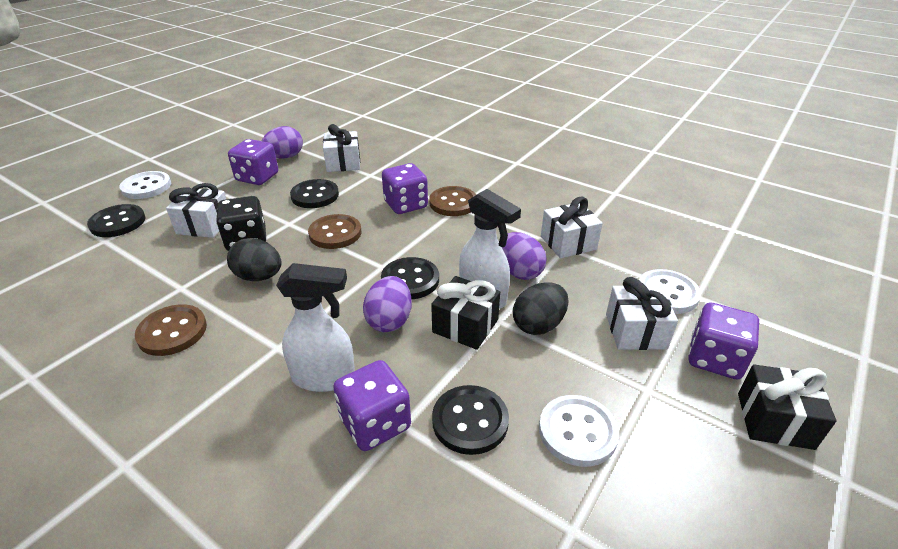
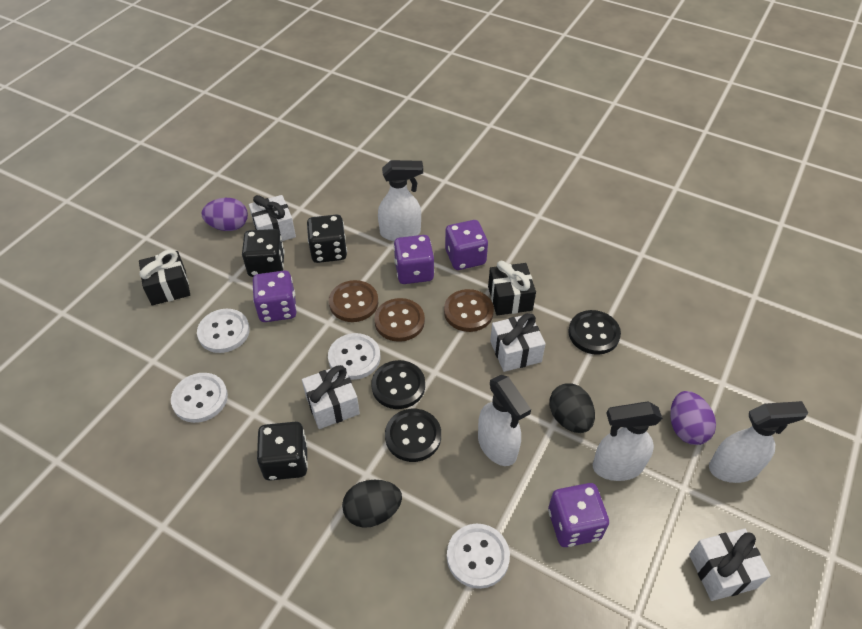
black button: 4 -> 3
black dice: 1 -> 3
purple egg: 3 -> 2
white button: 3 -> 4
white spray bottle: 2 -> 4

